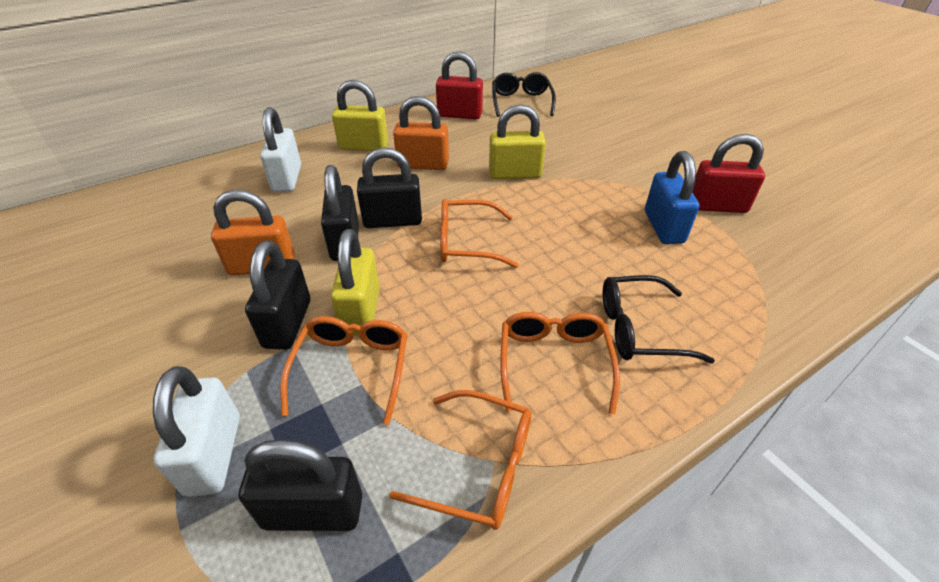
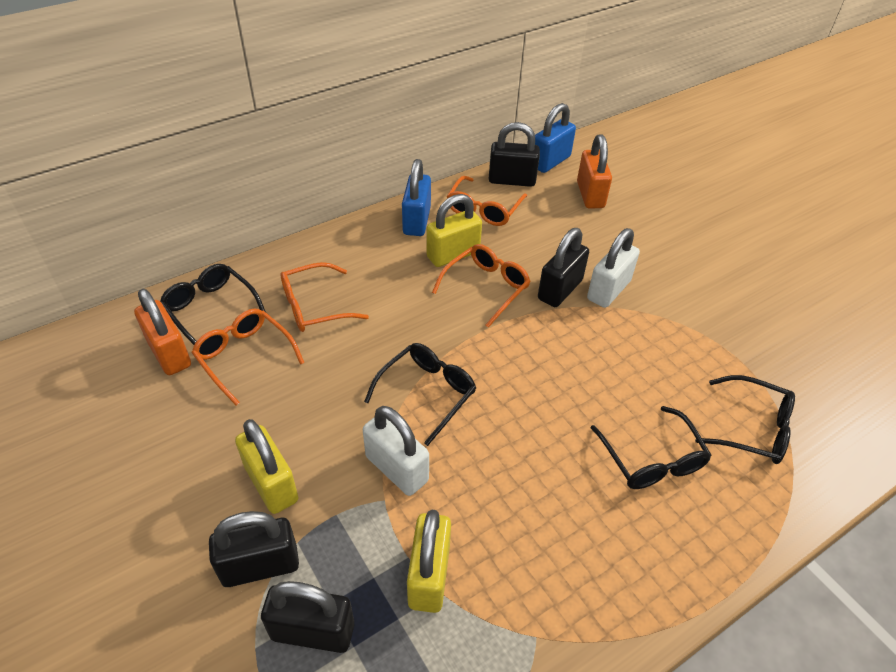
black glasses: 2 -> 4
blue padlock: 1 -> 2
red padlock: 2 -> 0

